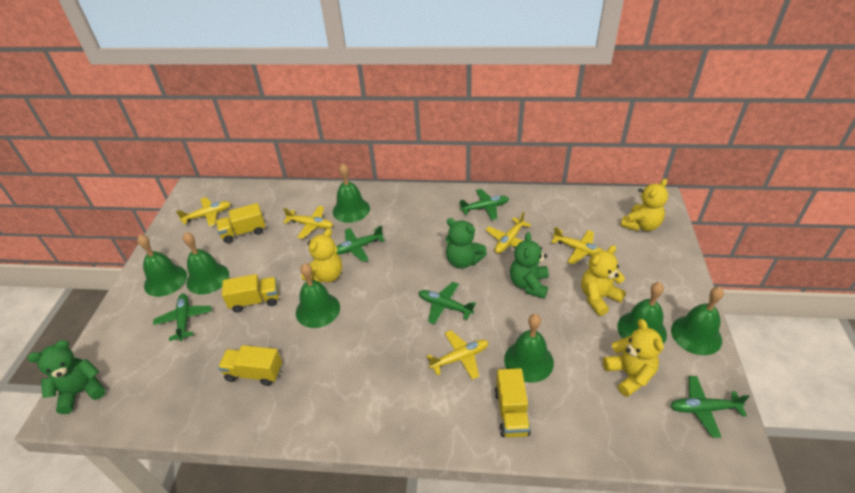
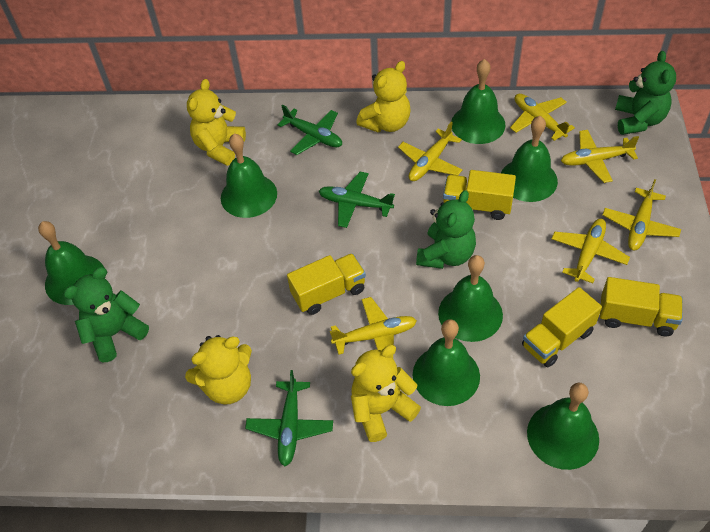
green plane: 5 -> 3
yellow plane: 5 -> 6

